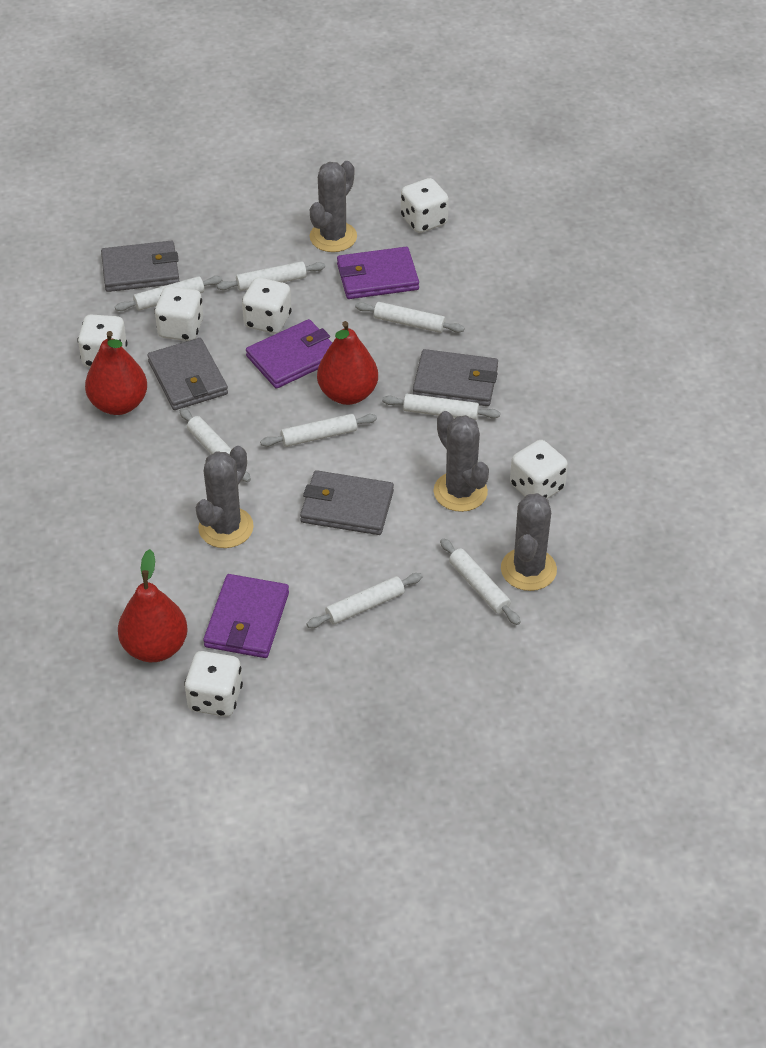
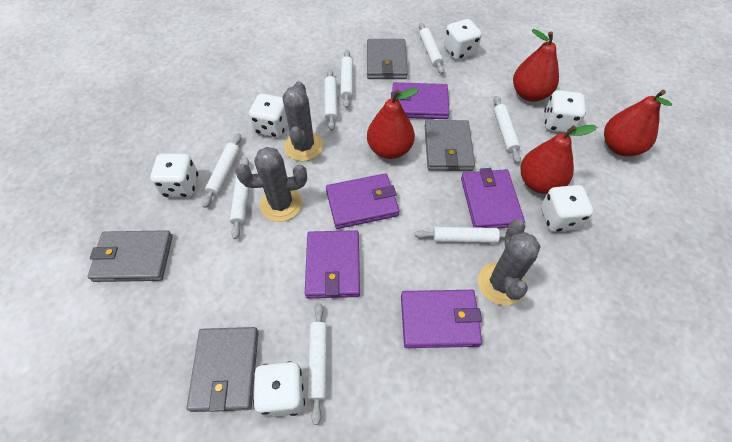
grey cactus: 4 -> 3
purple wallet: 3 -> 5
red pear: 3 -> 4

